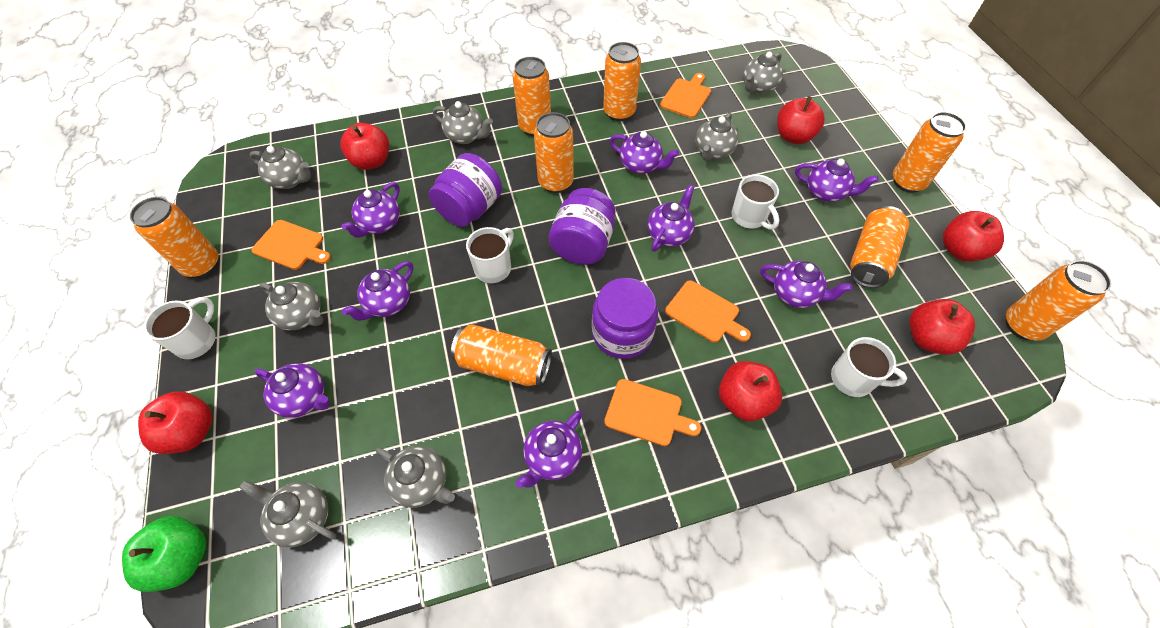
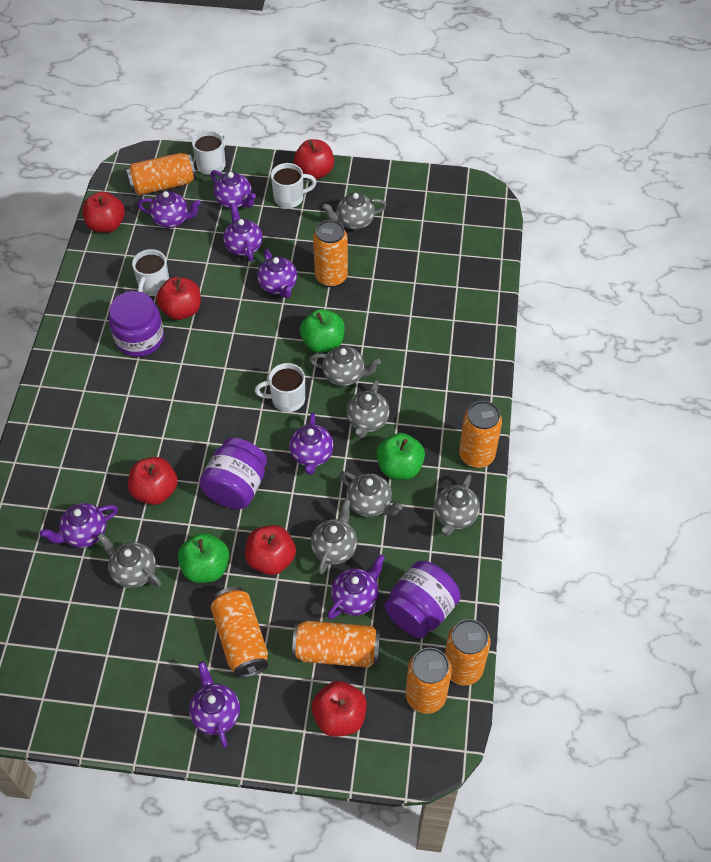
green apple: 1 -> 3
orange can: 8 -> 7
orange cutting board: 4 -> 0

